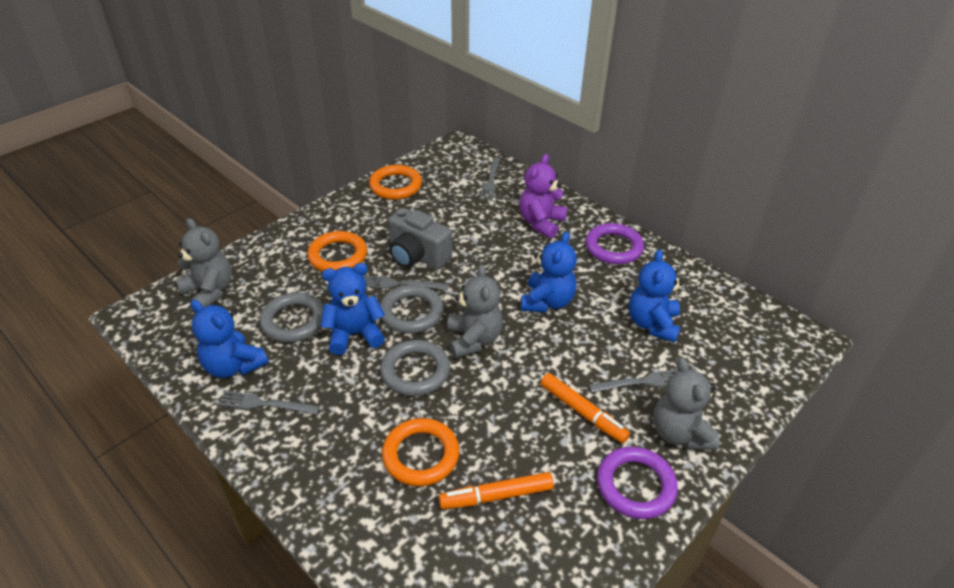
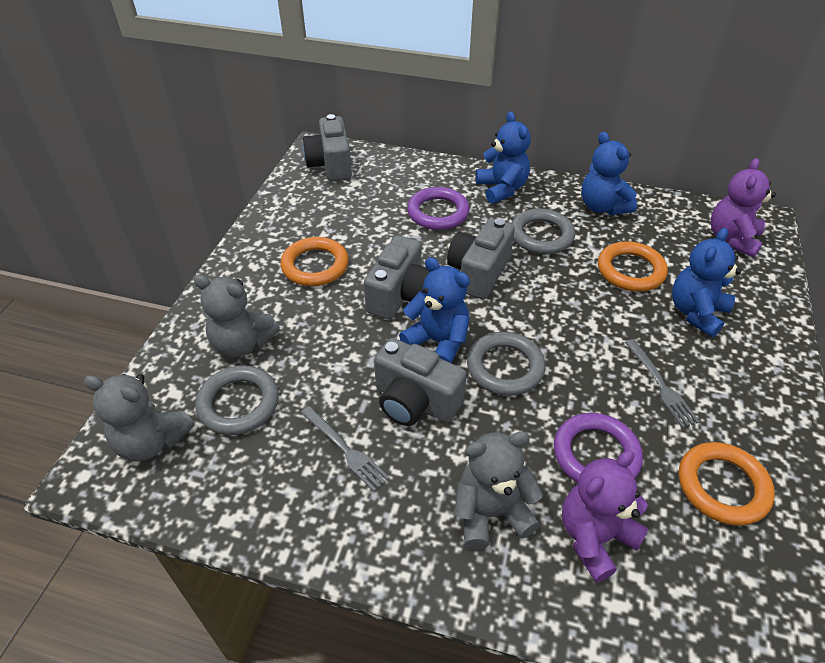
grey camera: 1 -> 4
grey fork: 4 -> 2
orange marker: 2 -> 0
purple teddy bear: 1 -> 2

